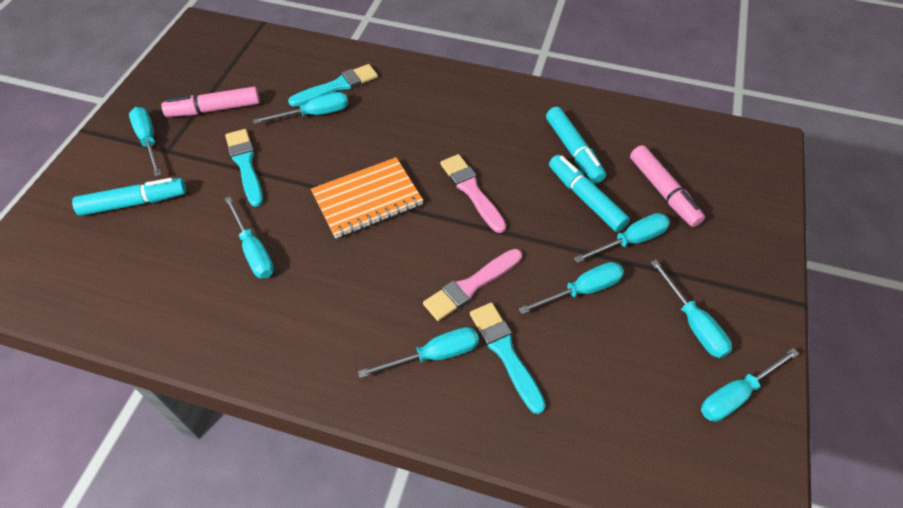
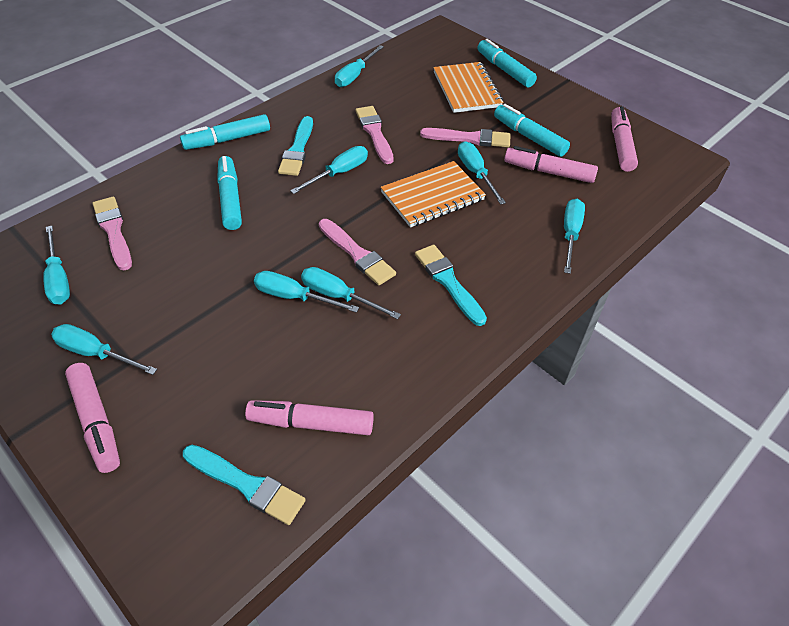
orange notebook: 1 -> 2
pink brush: 2 -> 4
pink marker: 2 -> 4
turquoise marker: 3 -> 4

